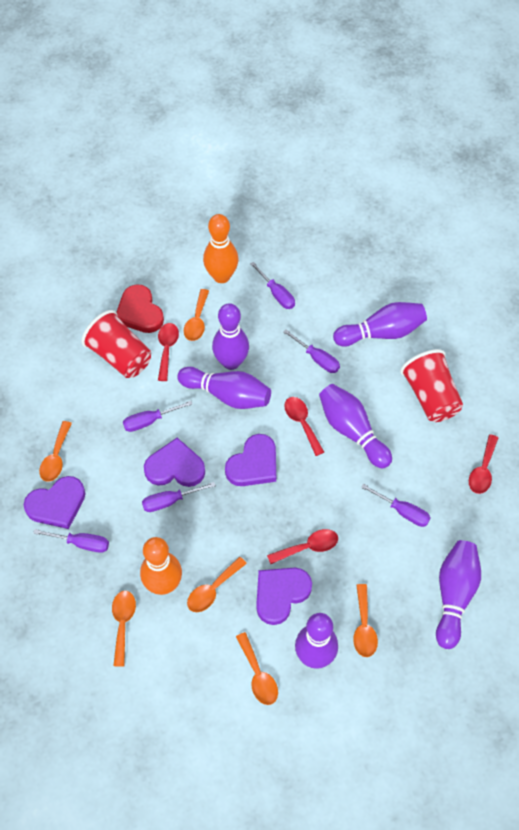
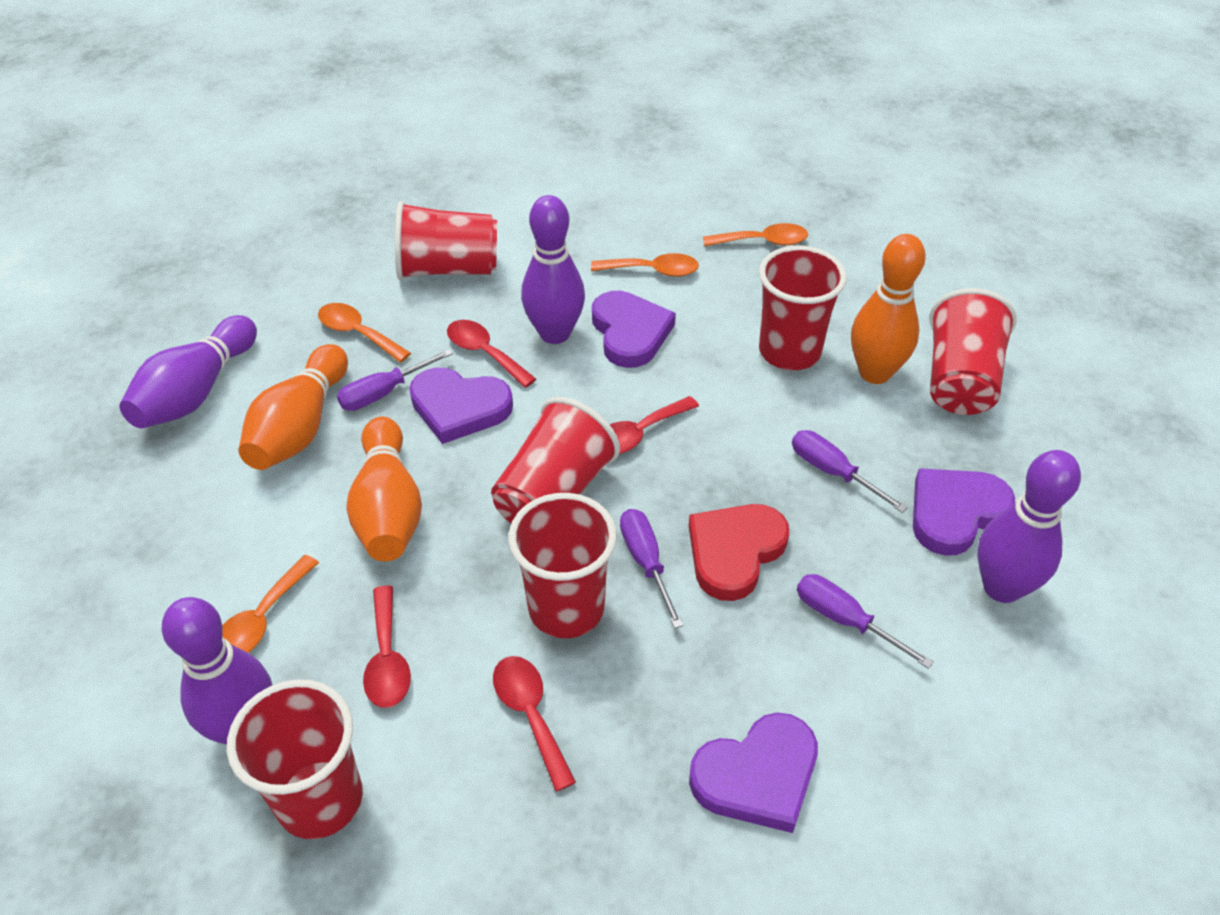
orange bowling pin: 2 -> 3
orange spoon: 6 -> 4
purple bowling pin: 6 -> 4
purple screwdriver: 6 -> 4
red cup: 2 -> 6

